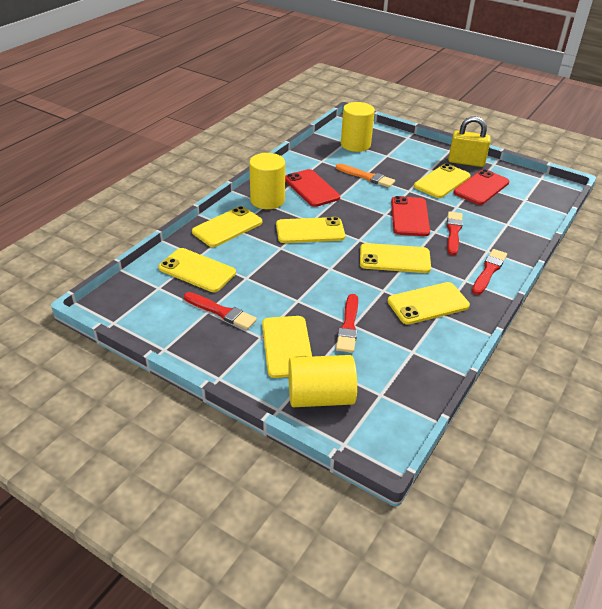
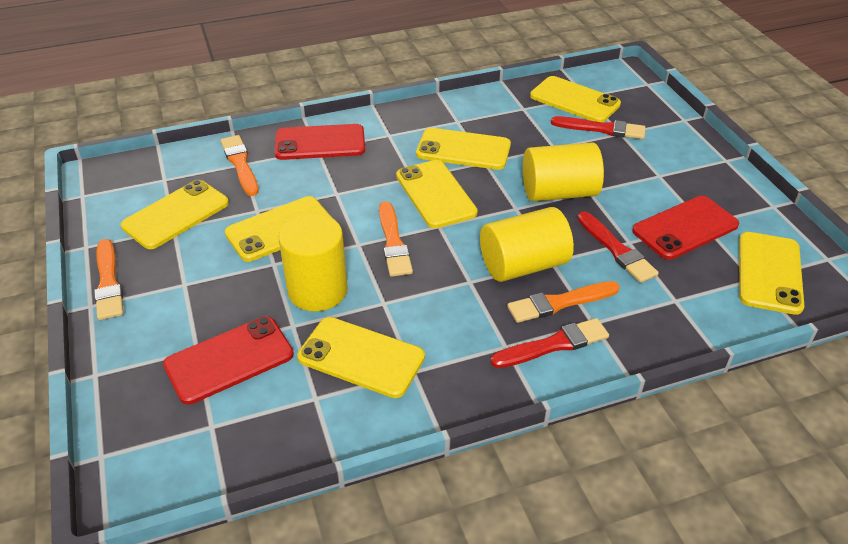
orange brush: 1 -> 4
red brush: 4 -> 3
yellow padlock: 1 -> 0

